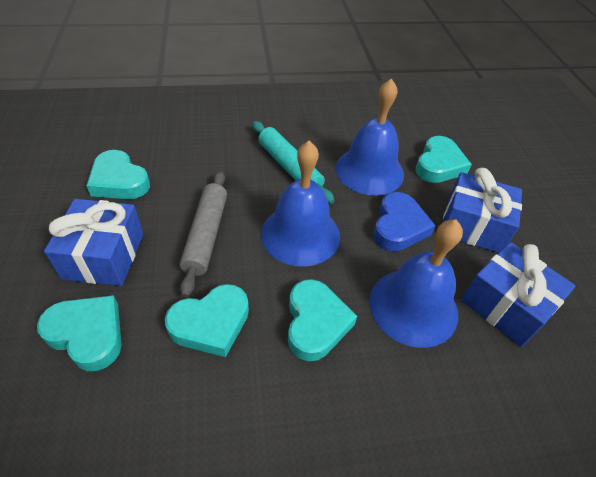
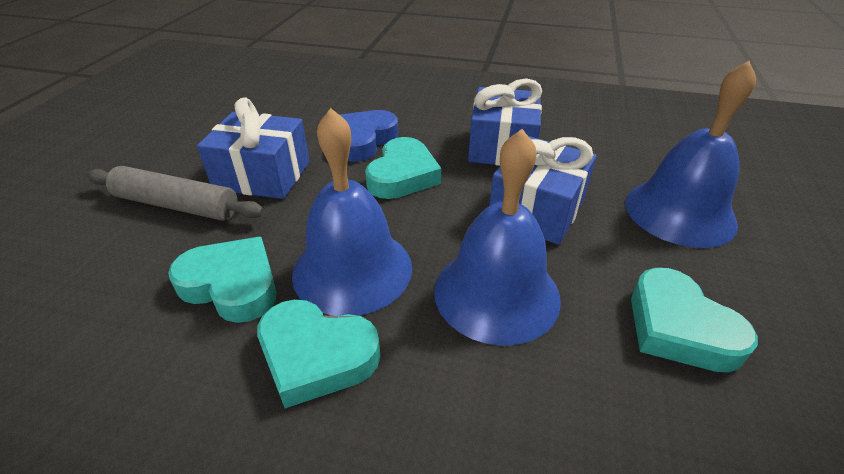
turquoise heart: 5 -> 4
turquoise rolling pin: 1 -> 0

